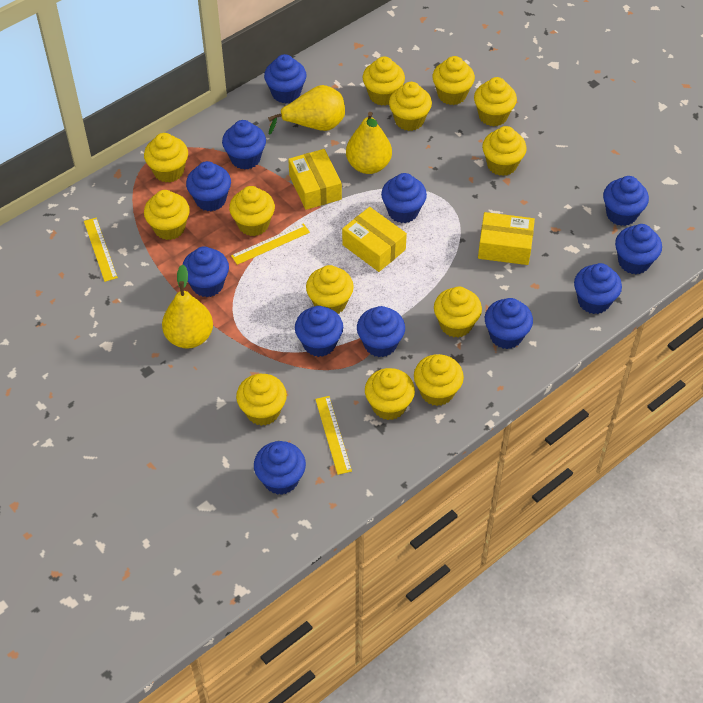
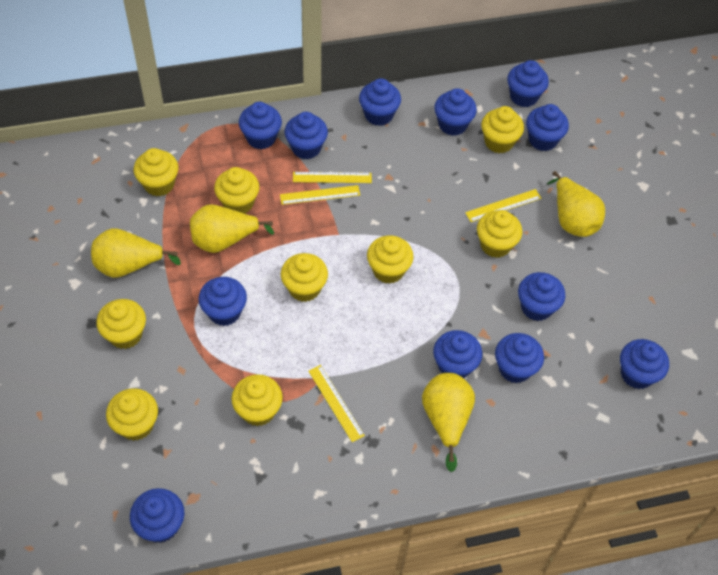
yellow box: 3 -> 0
yellow cupcake: 13 -> 9
yellow pear: 3 -> 4
yellow ruler: 3 -> 4

